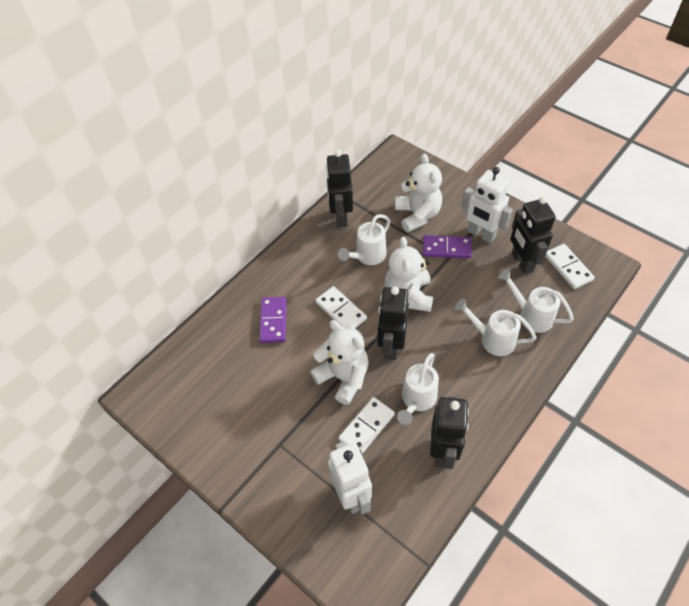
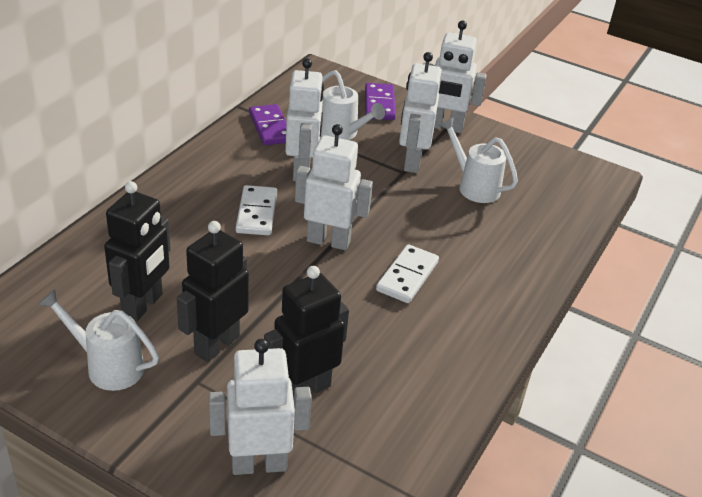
black robot: 4 -> 3
white domino: 3 -> 2
white robot: 2 -> 5
white teddy bear: 3 -> 0
white watering can: 4 -> 3

